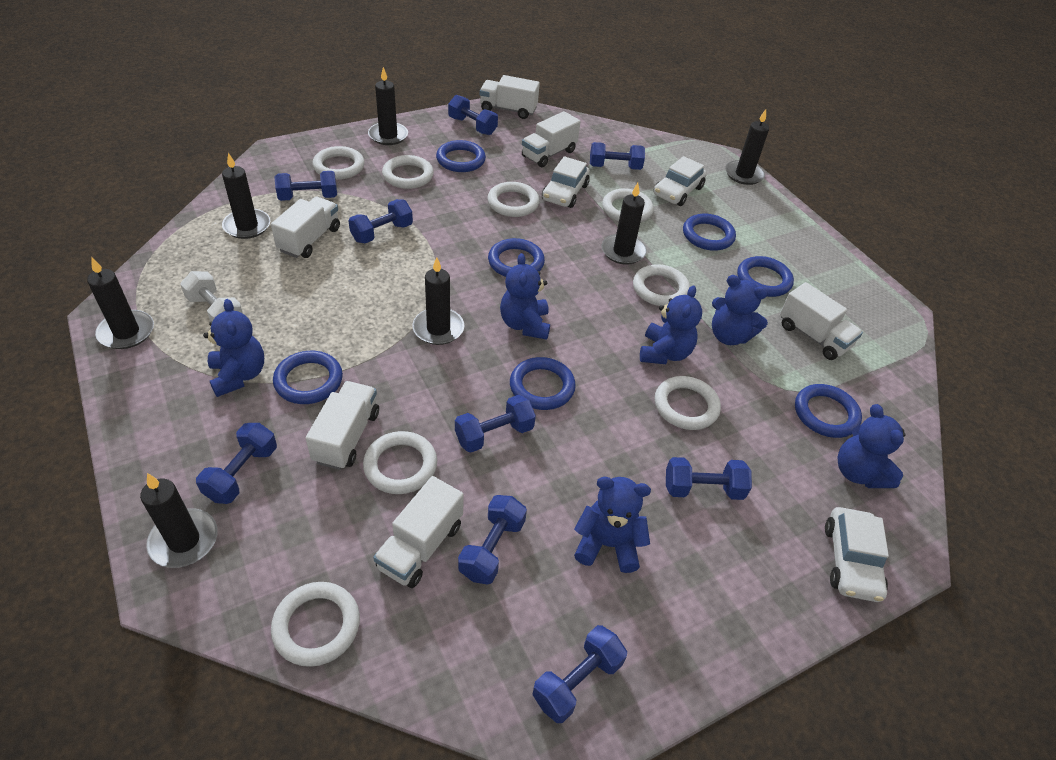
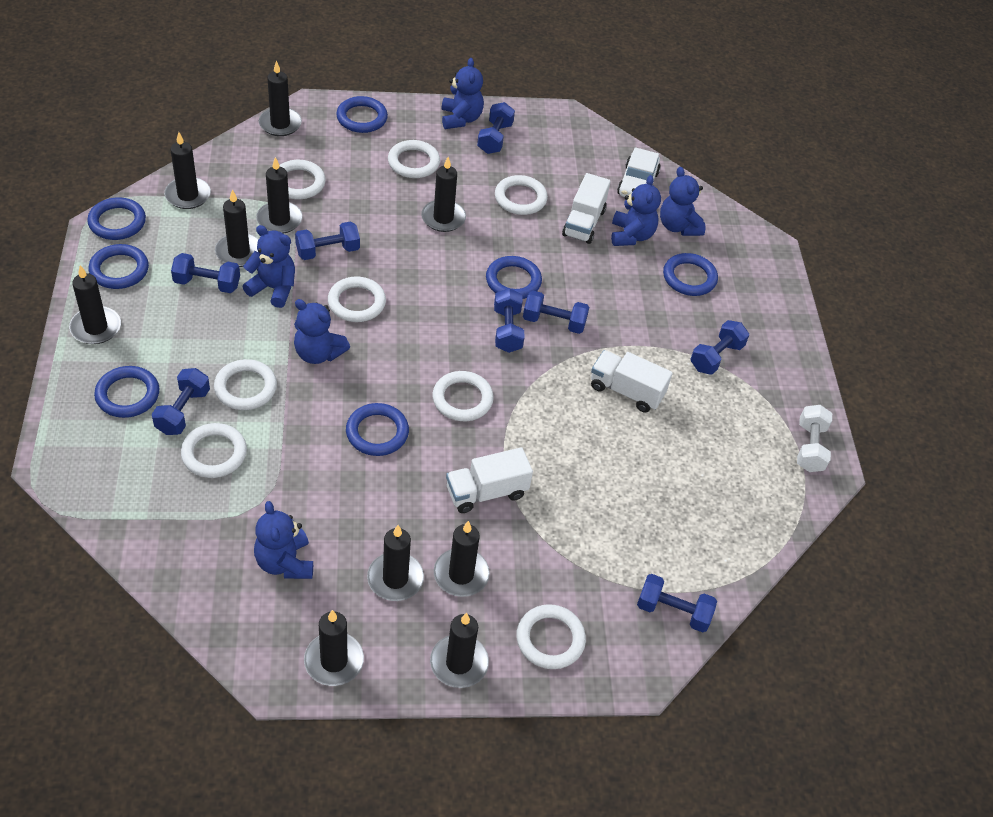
black candle: 7 -> 10
blue dumbbell: 9 -> 8
white car: 3 -> 1
white truck: 6 -> 3

